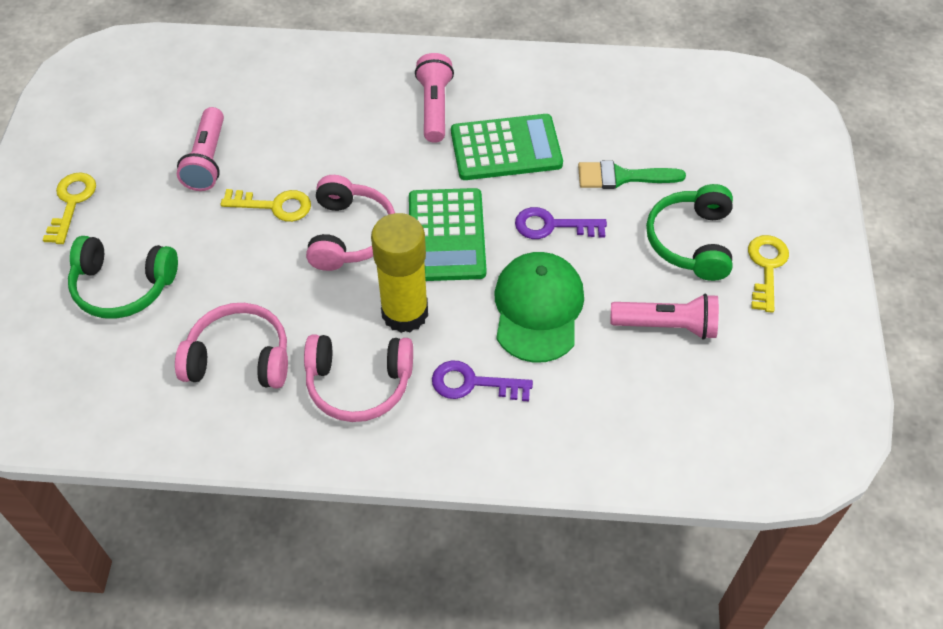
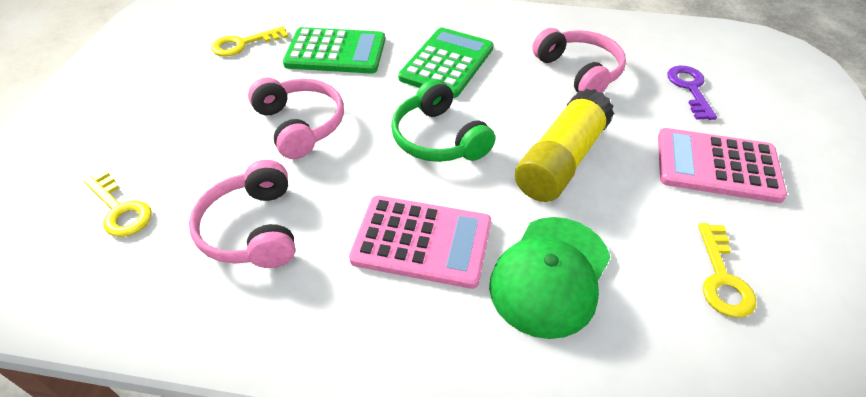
green brush: 1 -> 0
green headphones: 2 -> 1
pink calculator: 0 -> 2
pink flashlight: 3 -> 0
purple key: 2 -> 1

